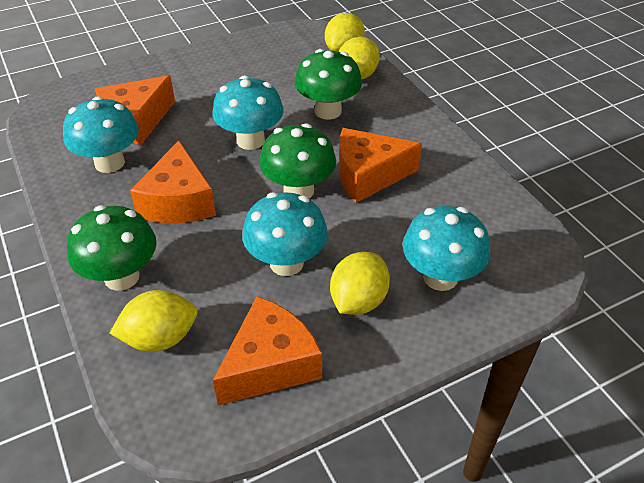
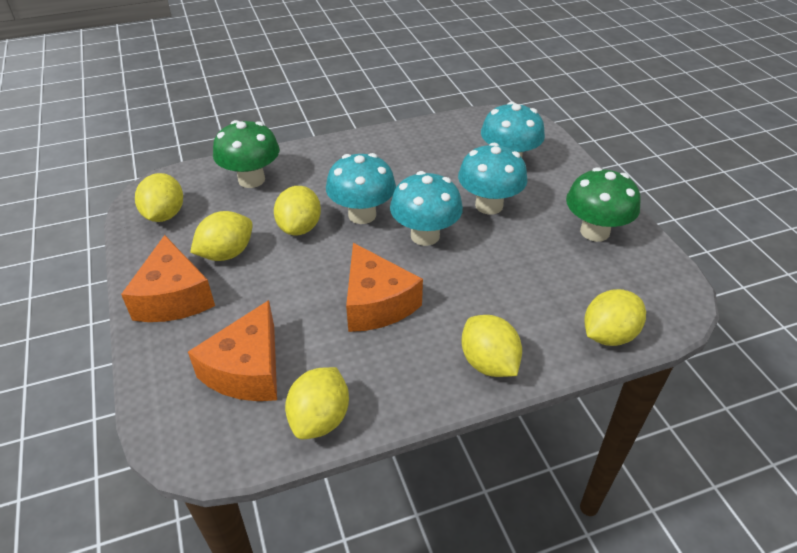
green mushroom: 3 -> 2
orange cheese: 4 -> 3
yellow lemon: 4 -> 6

